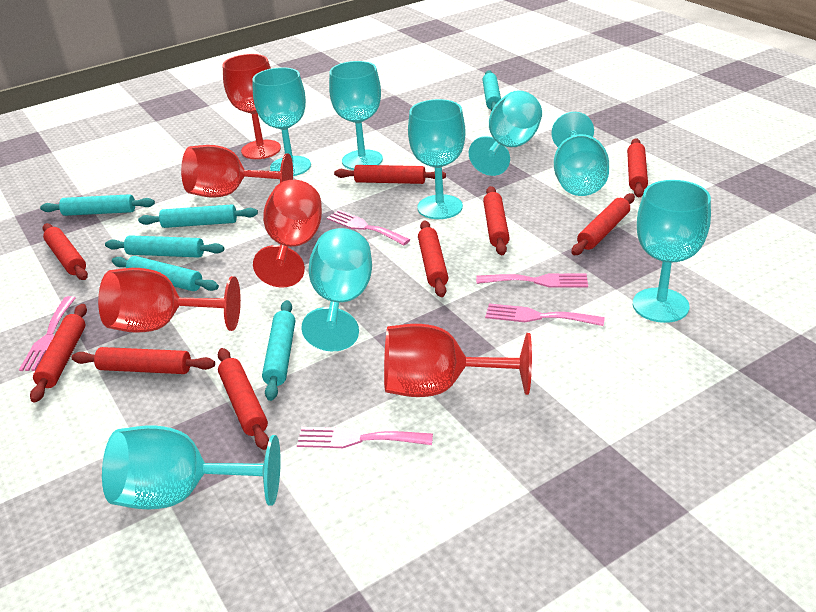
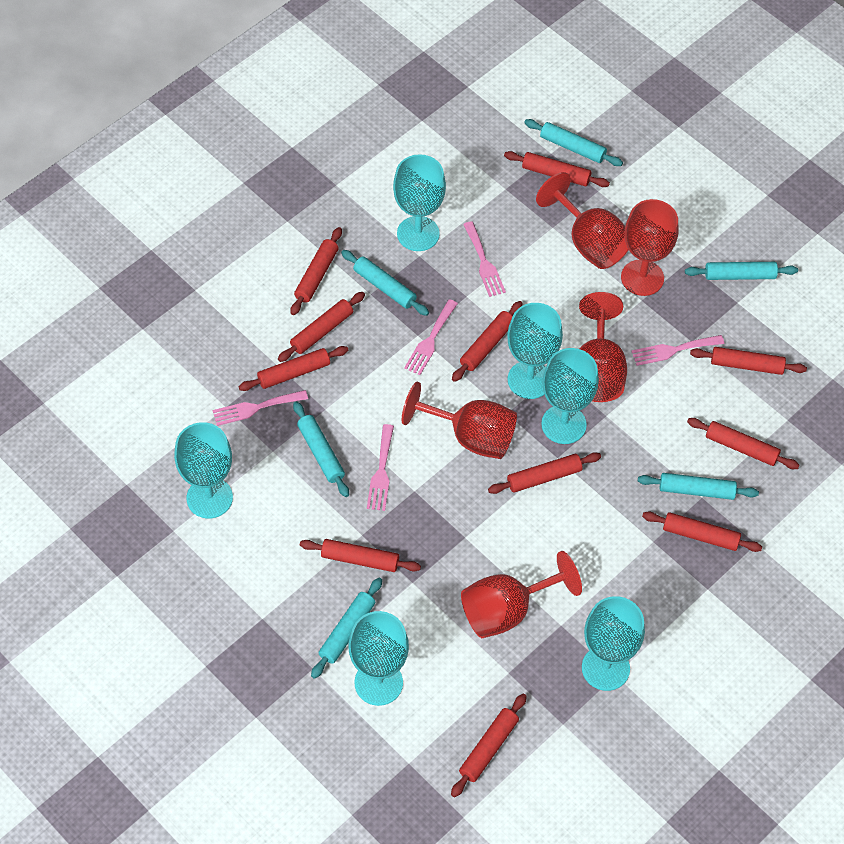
red rolling pin: 9 -> 11
turquoise goblet: 8 -> 6

